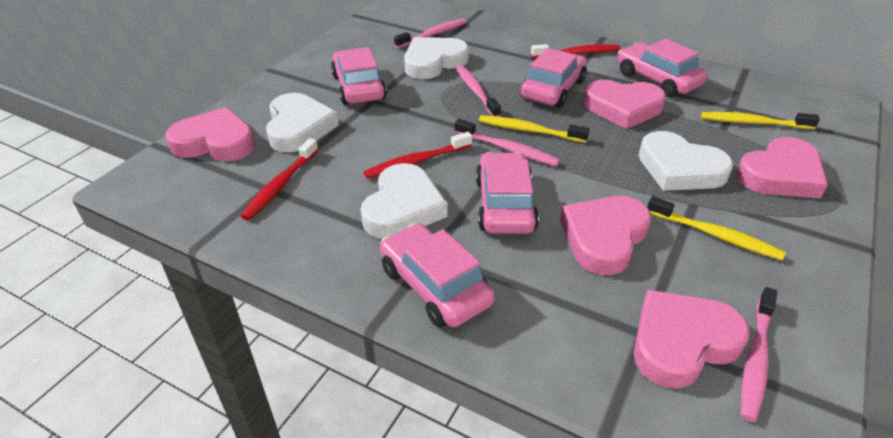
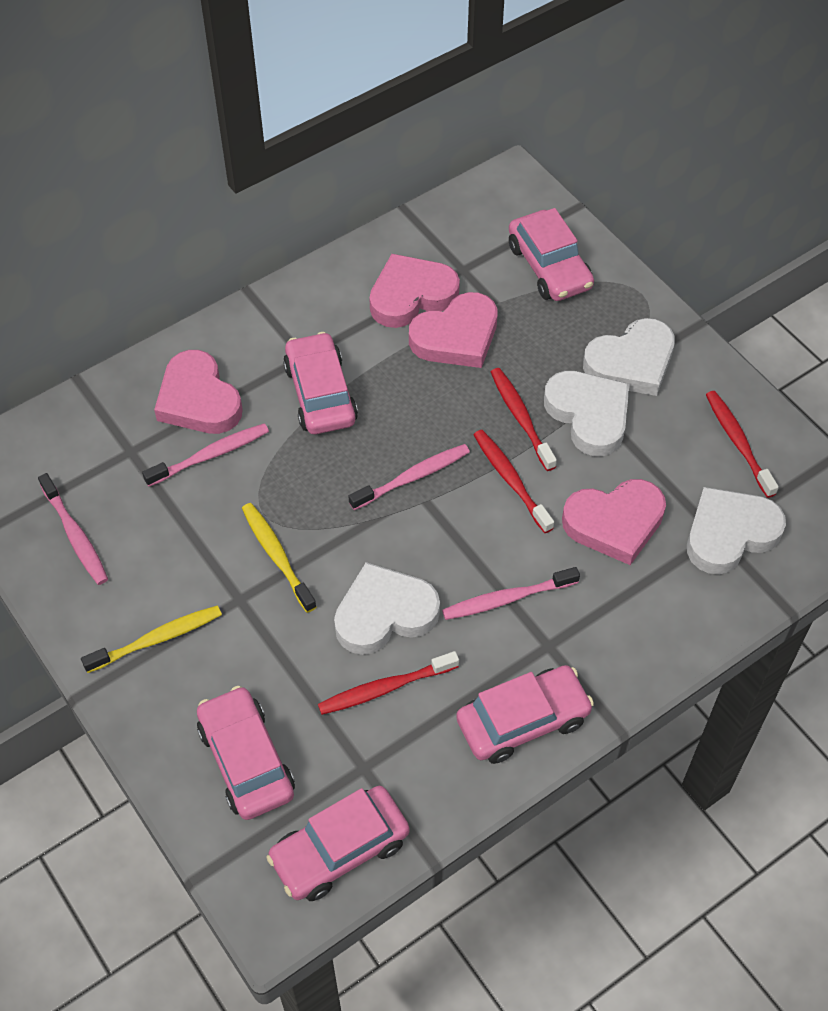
pink heart: 5 -> 4
red toothbrush: 3 -> 4
yellow toothbrush: 3 -> 2

